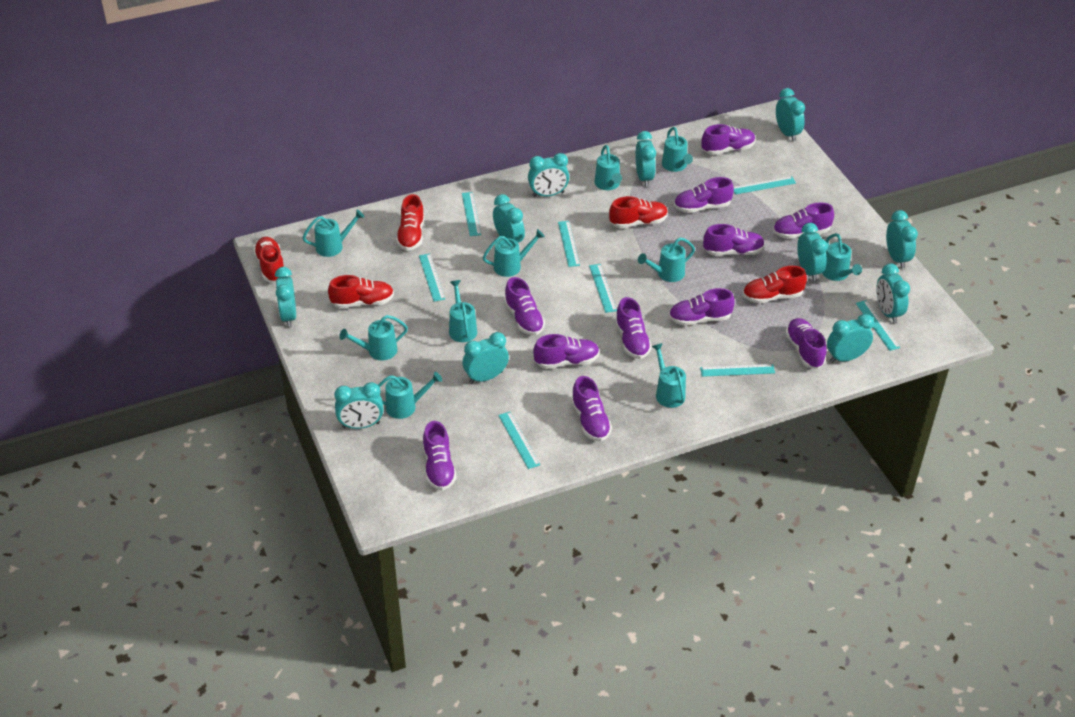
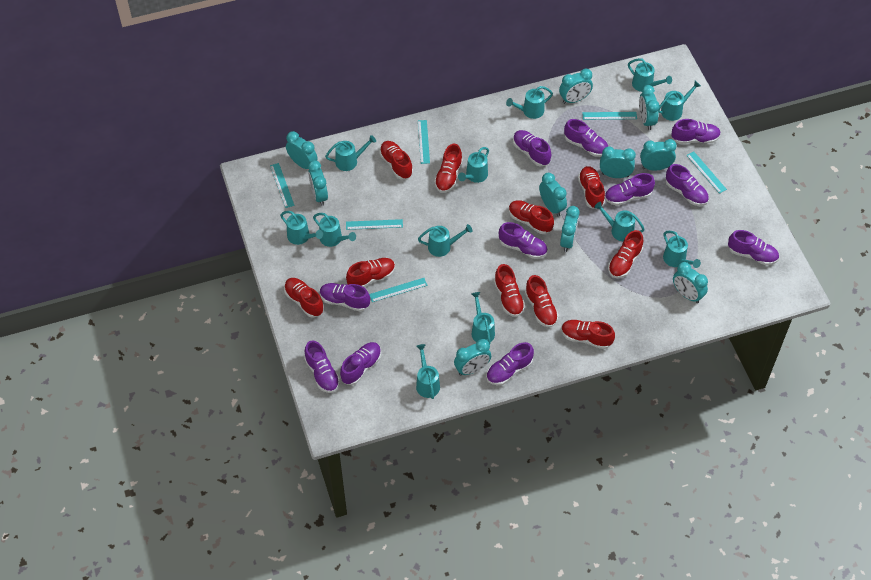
red shoe: 5 -> 10
turquoise clock: 11 -> 10
turquoise ruler: 8 -> 6
turquoise watering can: 10 -> 12

